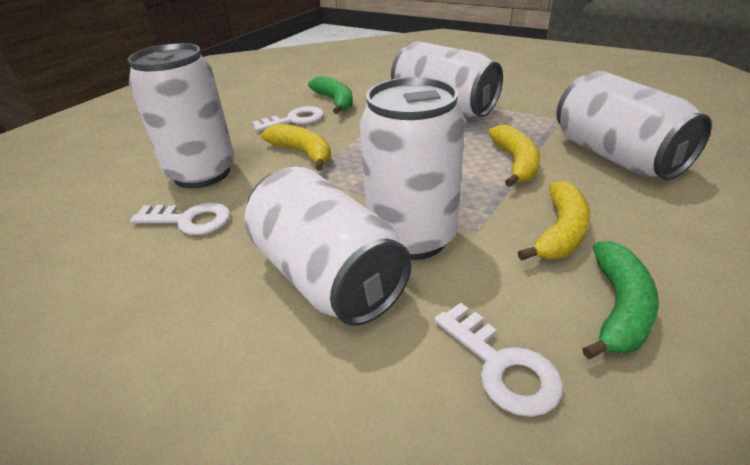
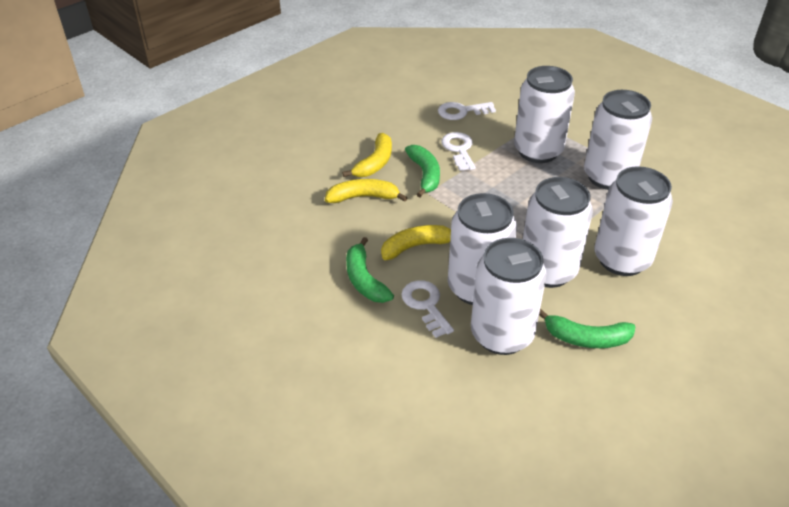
green banana: 2 -> 3
white can: 5 -> 6

